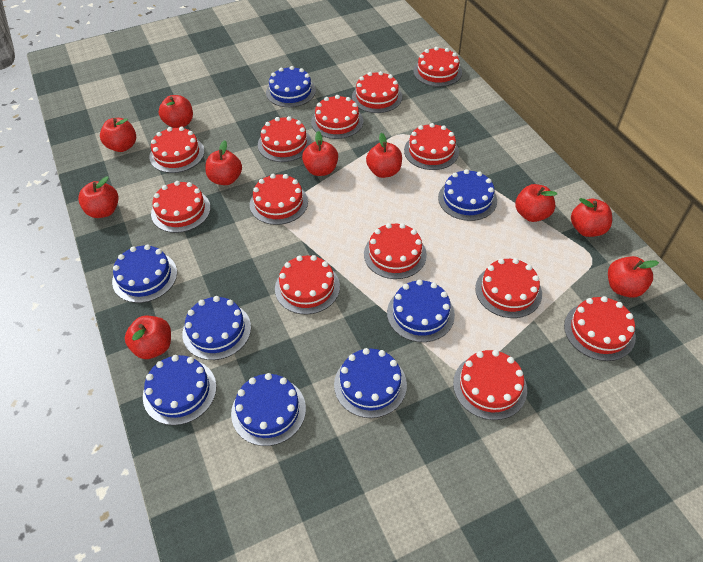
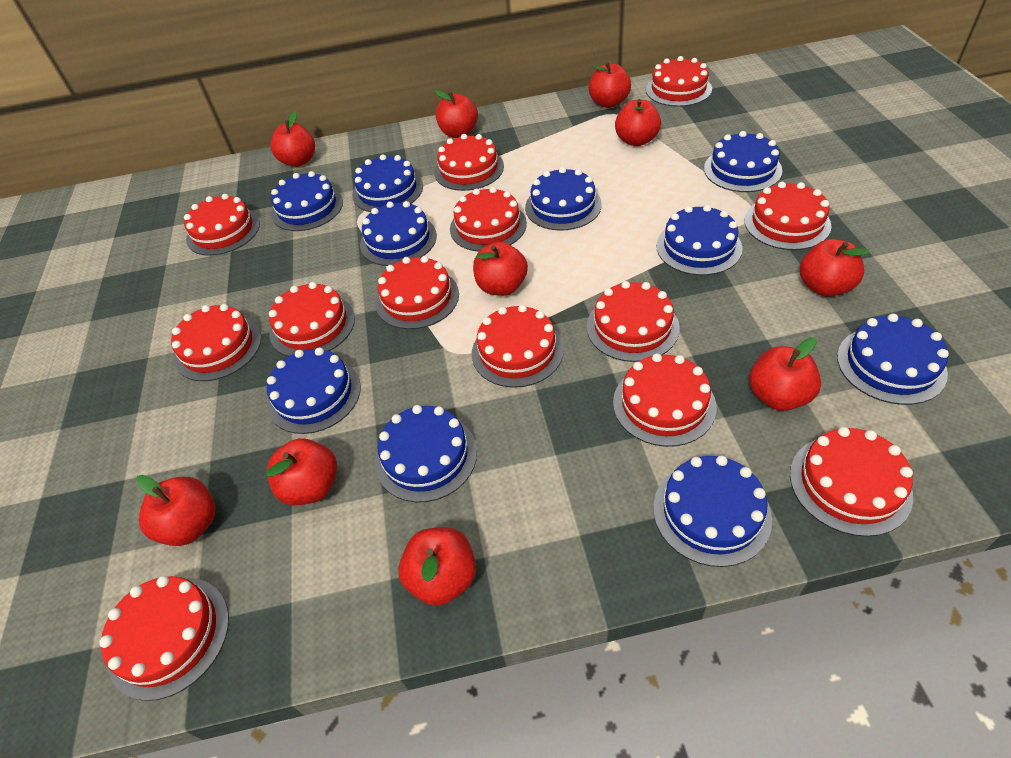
blue cake: 8 -> 10

